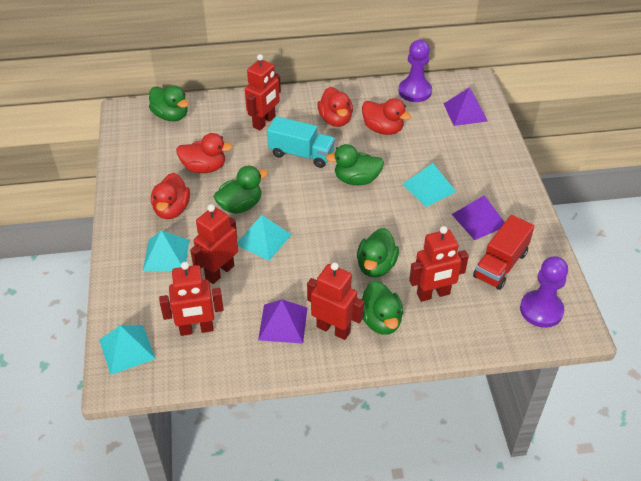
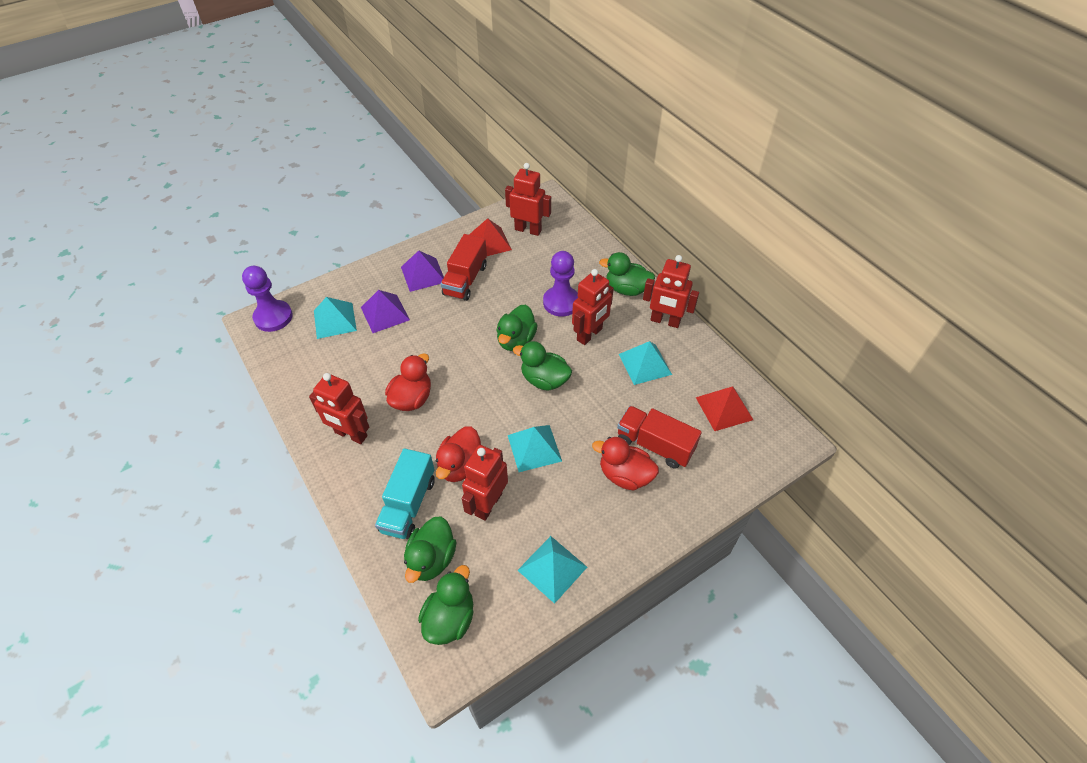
purple pyramid: 3 -> 2
red duck: 4 -> 3
red pyramid: 0 -> 2
red truck: 1 -> 2

